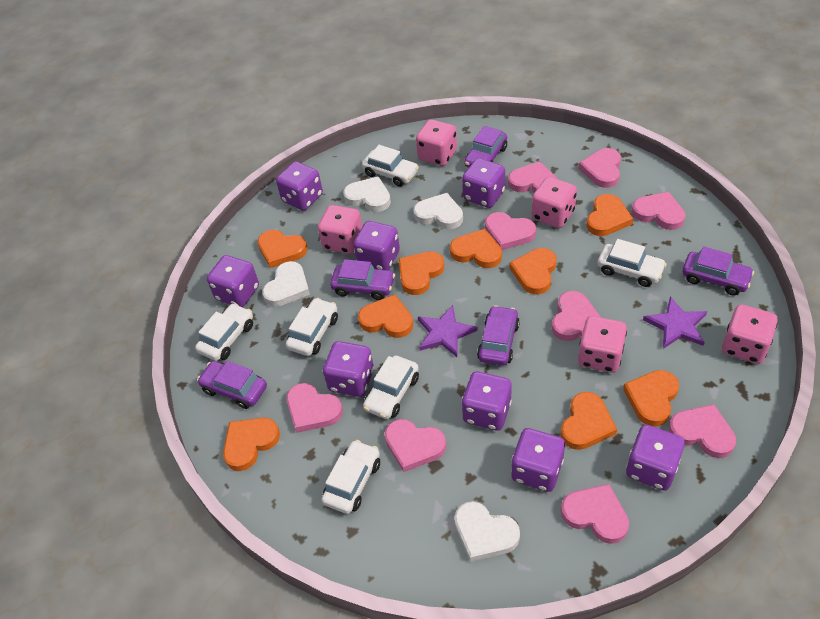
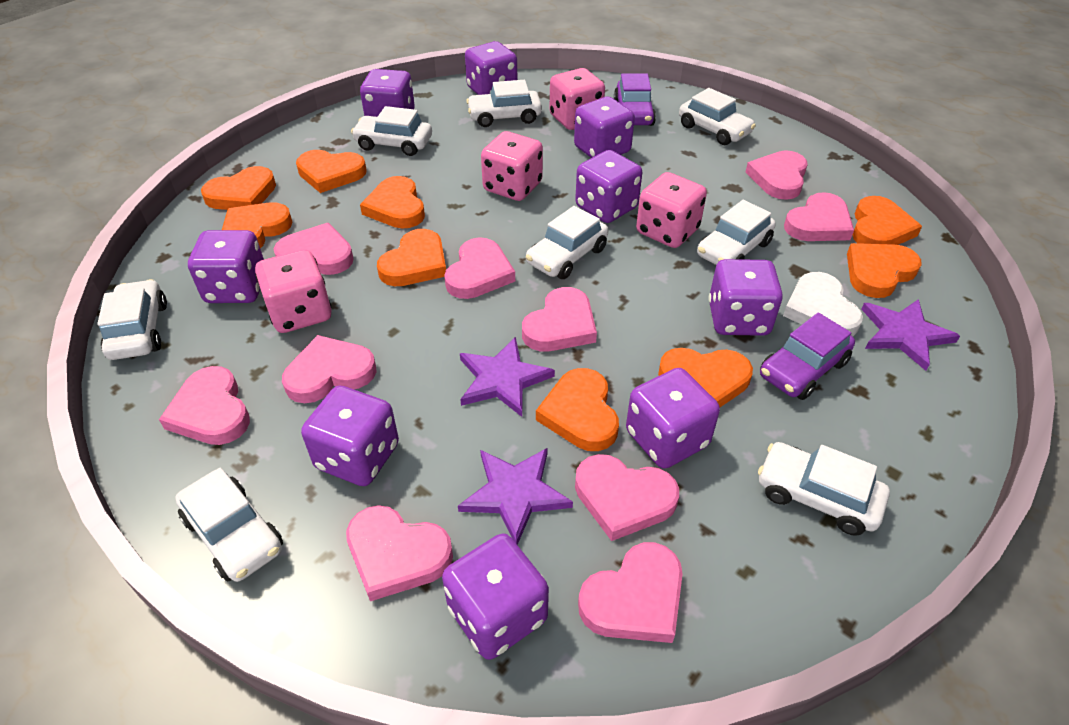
pink dice: 5 -> 4
pink heart: 9 -> 10
purple car: 5 -> 2
purple dice: 8 -> 9
purple star: 2 -> 3
white car: 6 -> 8
white heart: 4 -> 1

